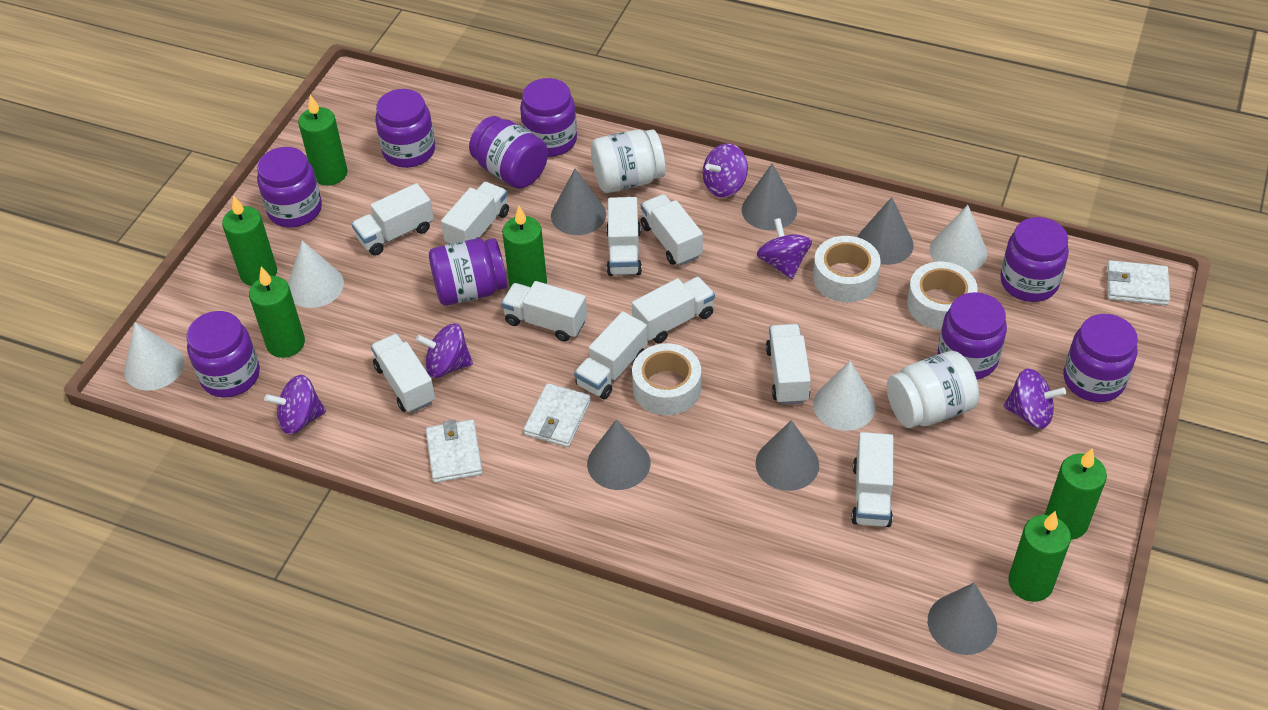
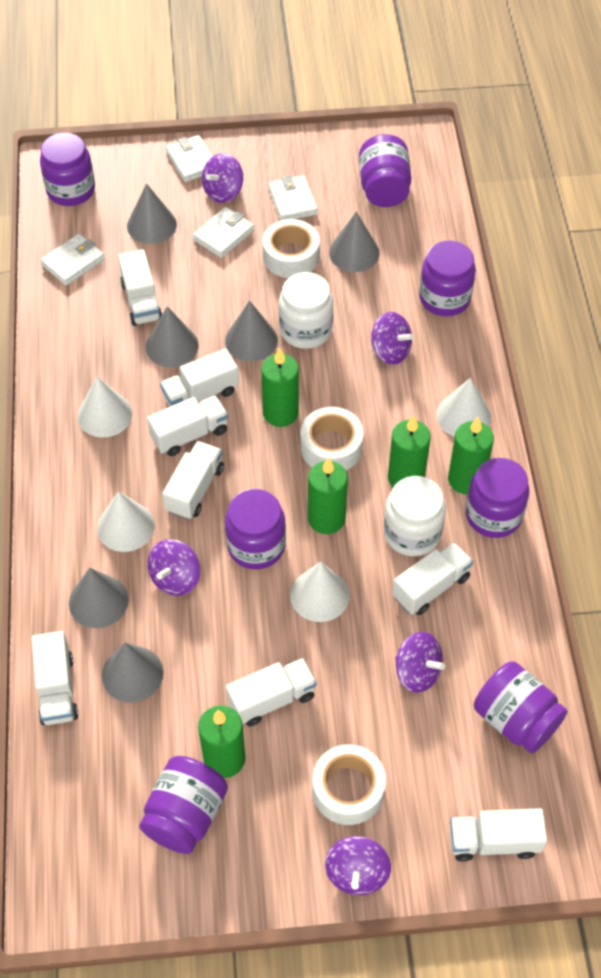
green candle: 6 -> 5
purple jar: 9 -> 7
white truck: 10 -> 8
white wallet: 3 -> 4

